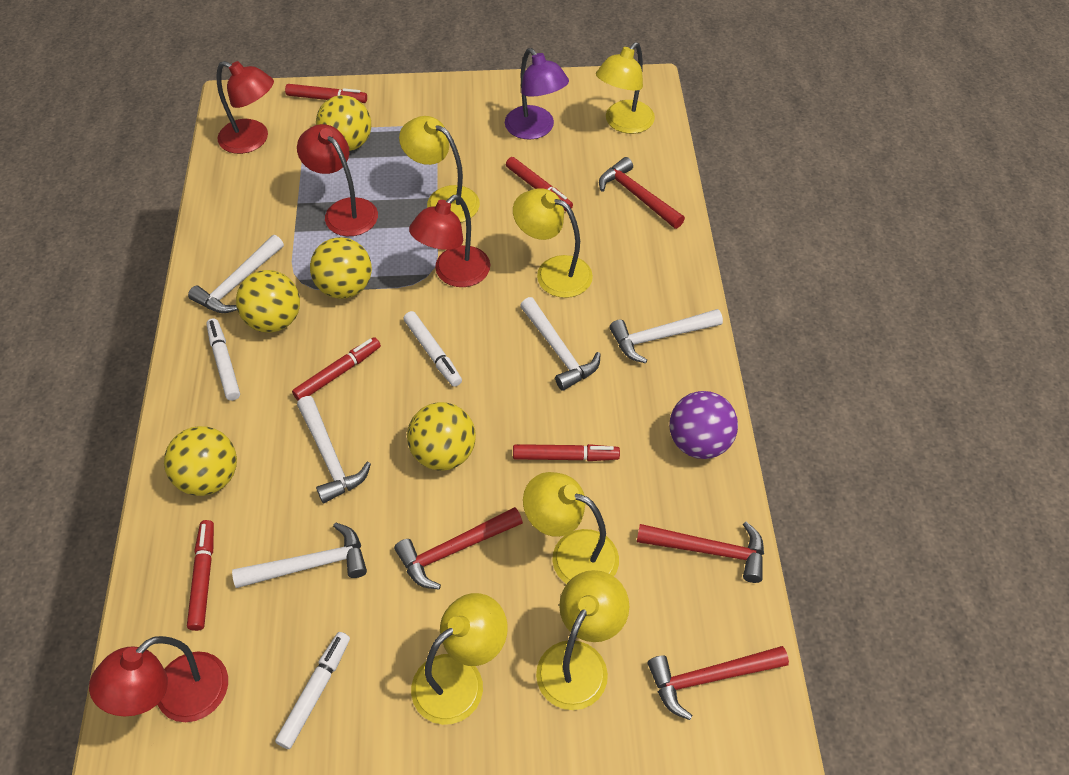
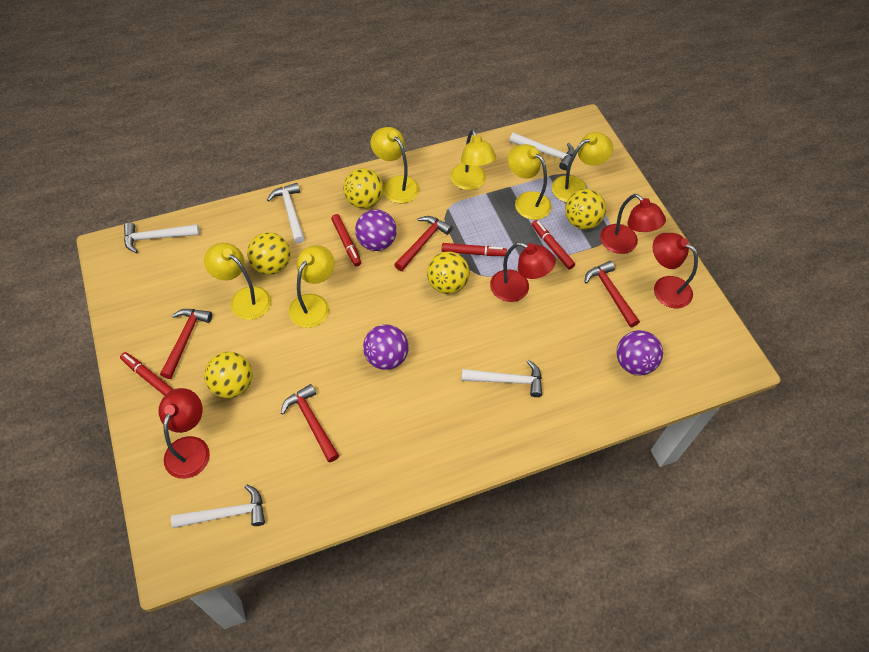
purple ball: 1 -> 3
purple lamp: 1 -> 0
red marker: 5 -> 4
white marker: 3 -> 0

